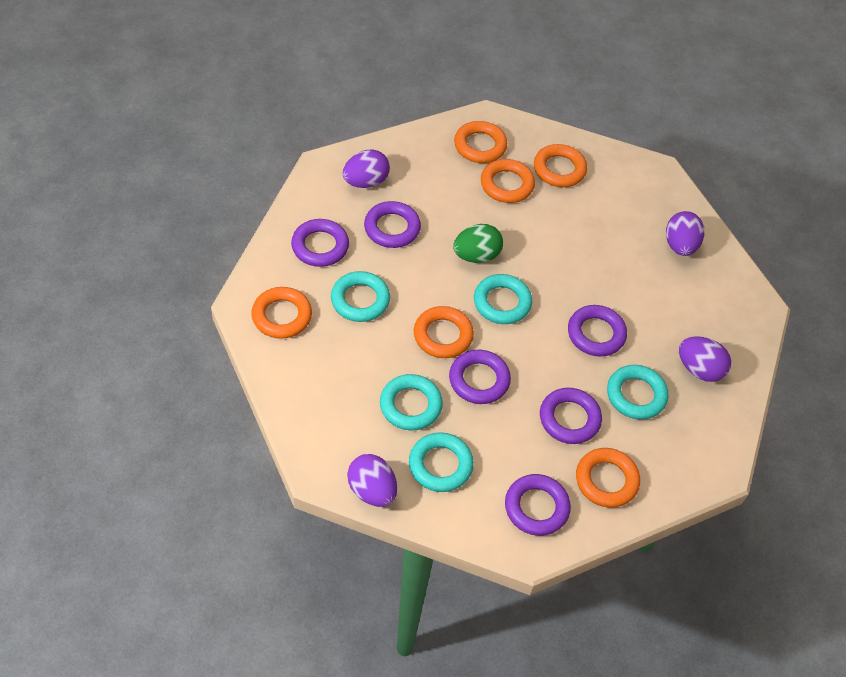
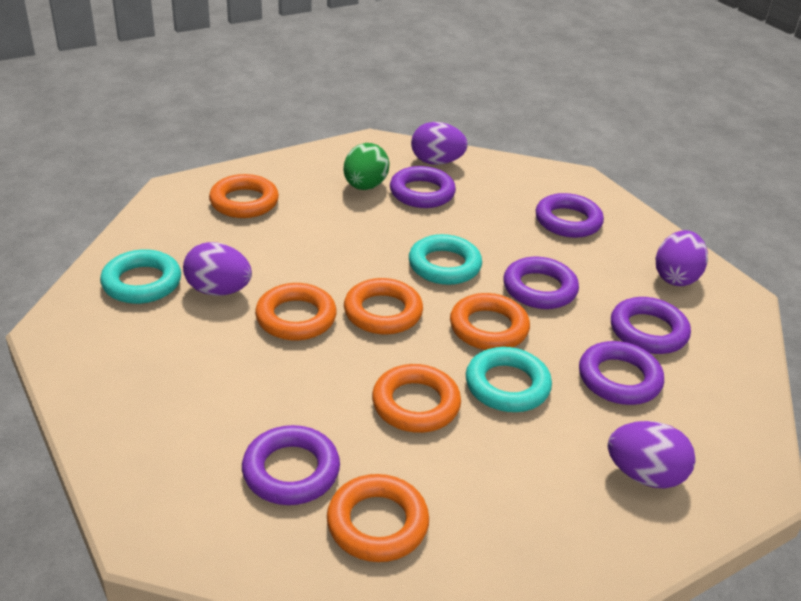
turquoise ring: 5 -> 3

